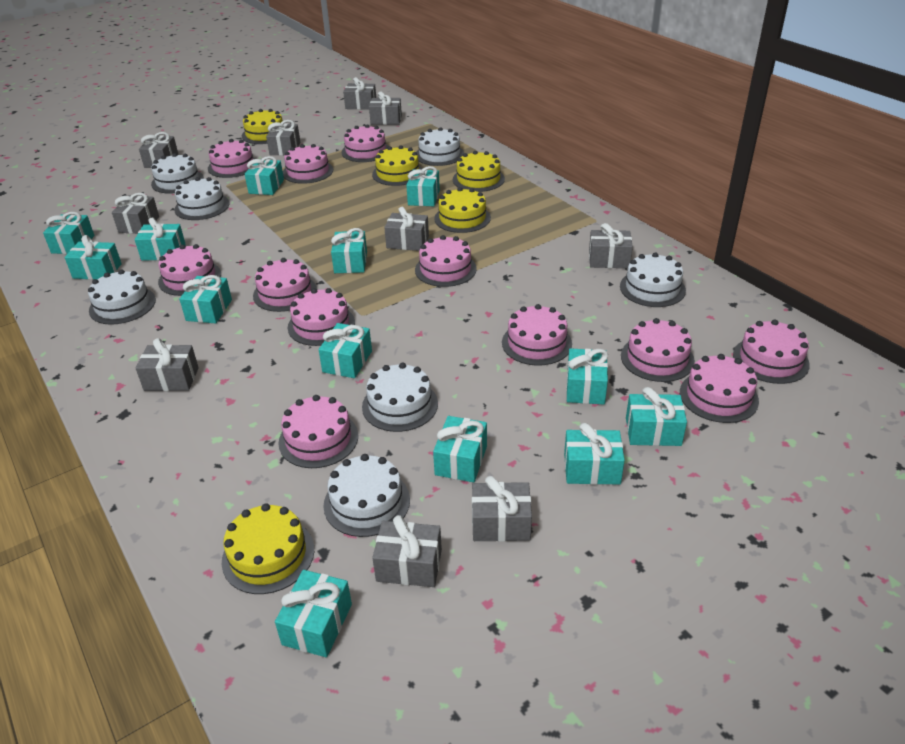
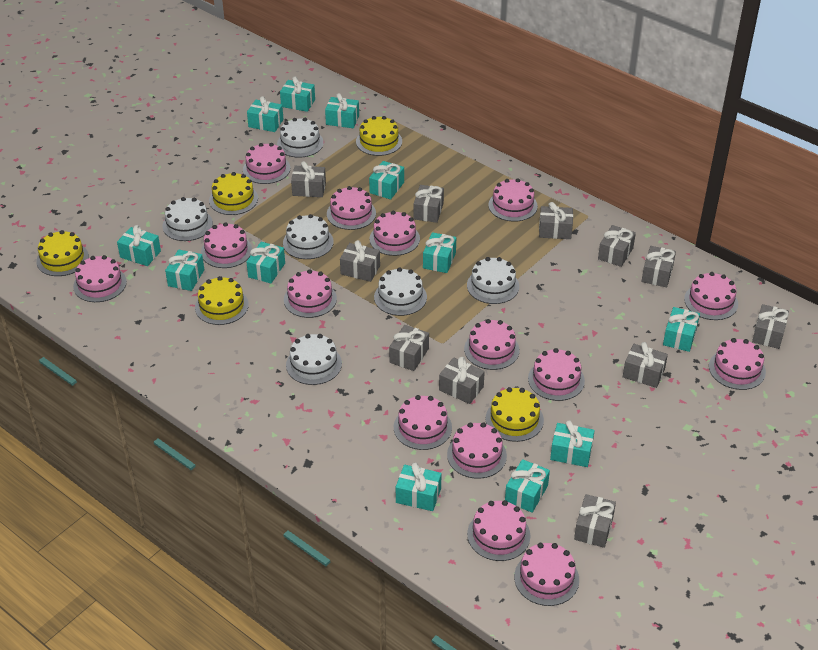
grey gift: 10 -> 11
pink cake: 12 -> 15
turquoise gift: 13 -> 12
white cake: 7 -> 6

